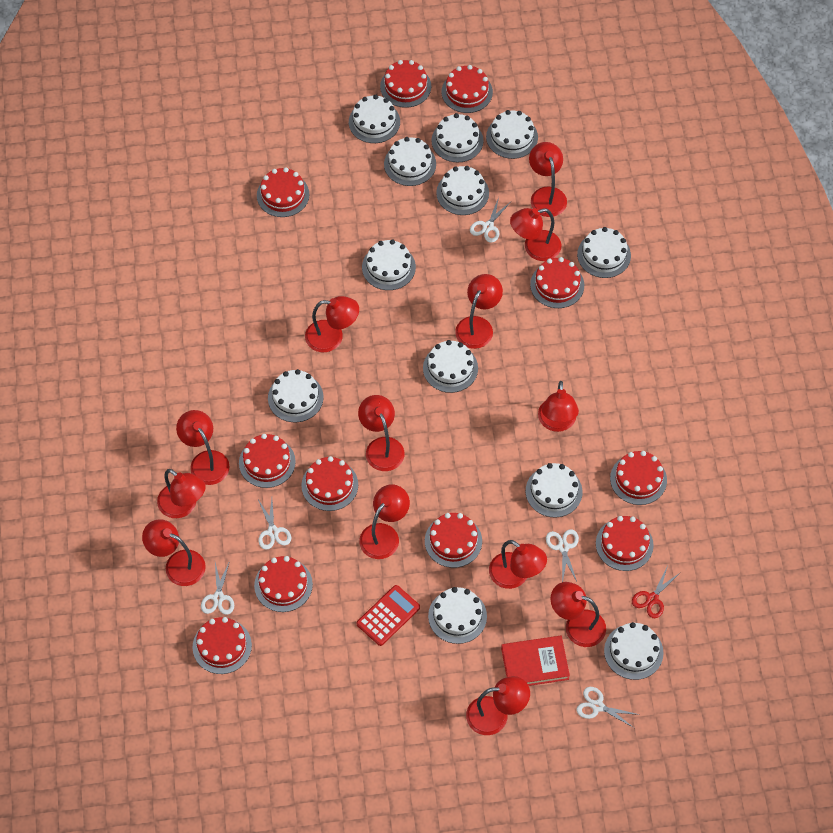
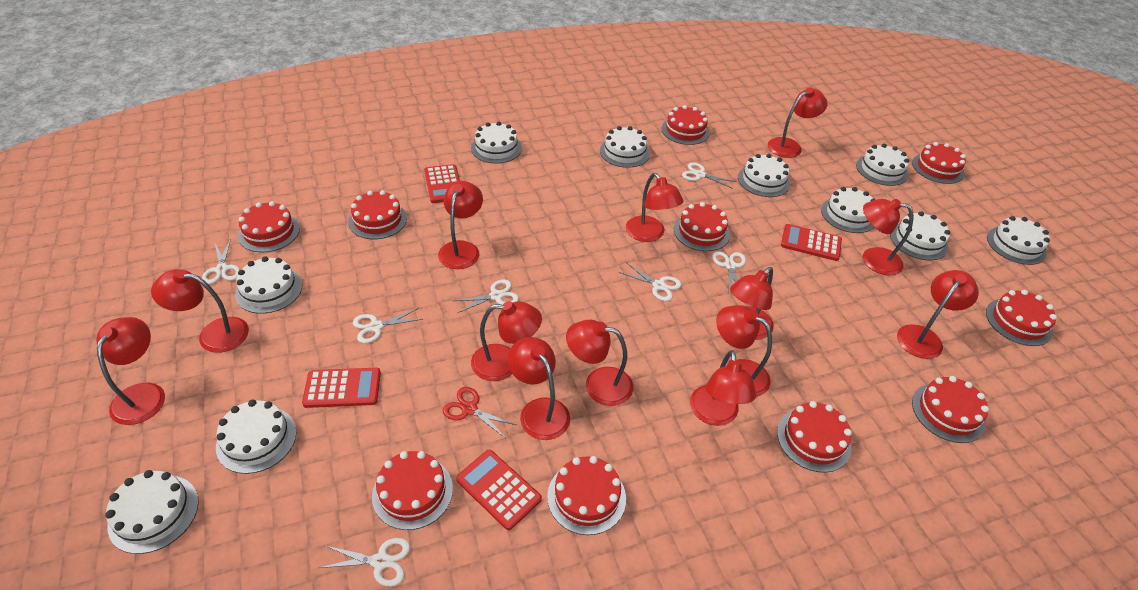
red book: 1 -> 0
red cake: 11 -> 10
red calculator: 1 -> 4
white cake: 12 -> 10
white scissors: 5 -> 7

